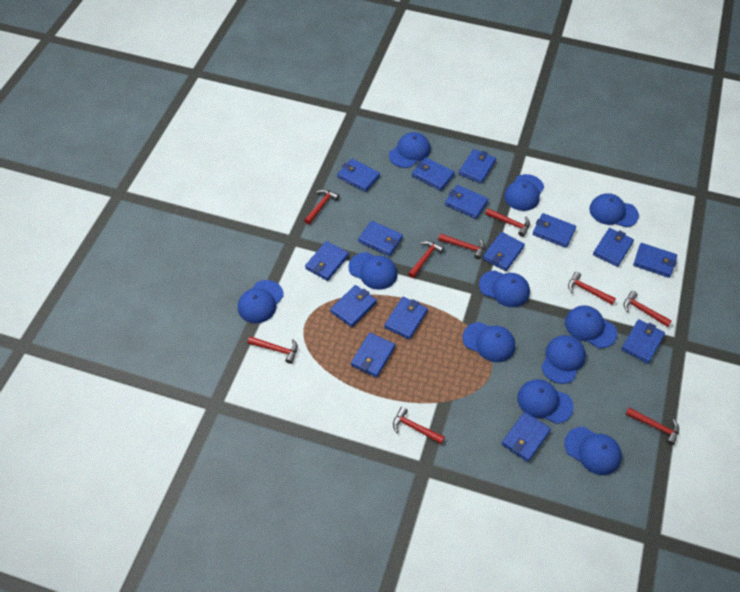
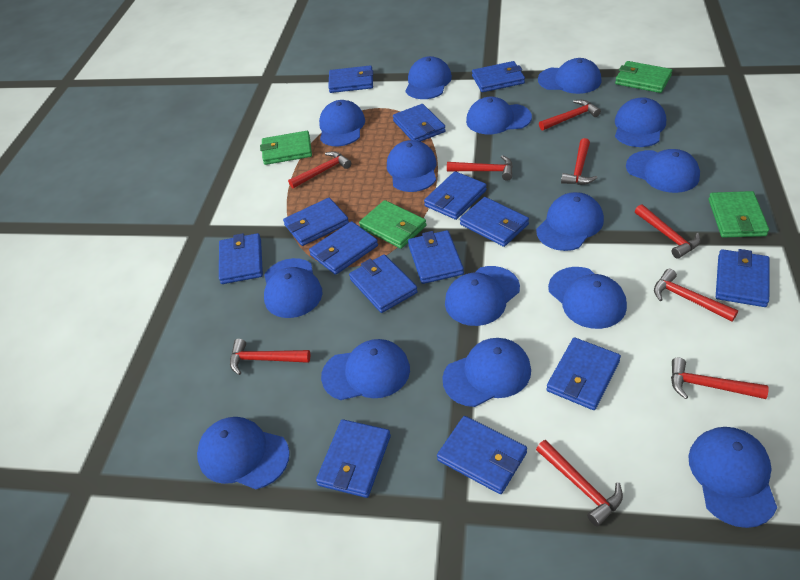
blue cap: 11 -> 15
blue wallet: 15 -> 14
green wallet: 0 -> 4

